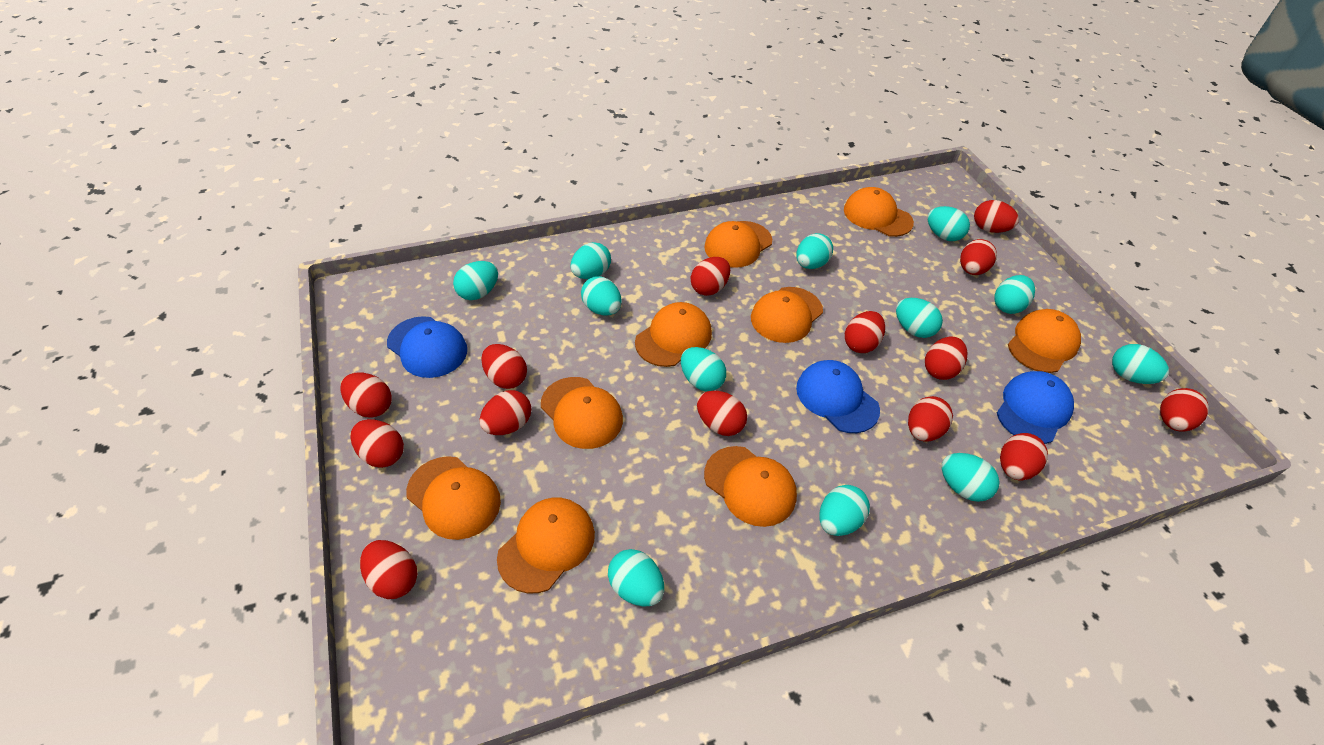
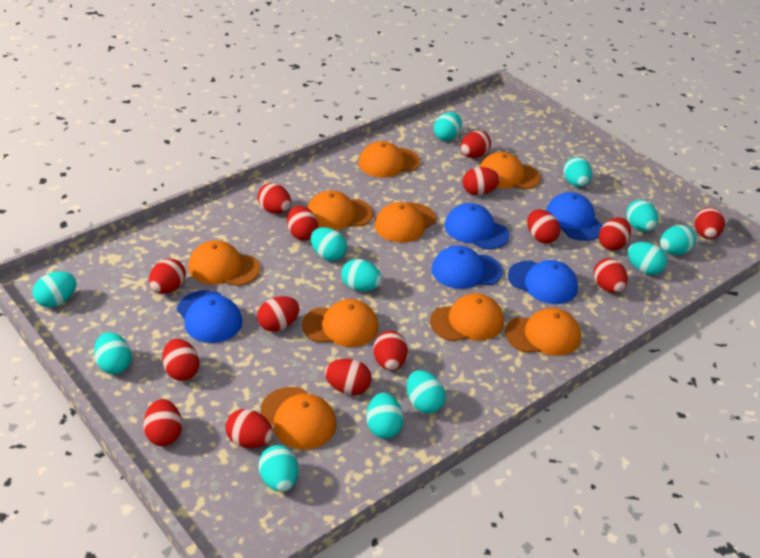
blue cap: 3 -> 5
red egg: 14 -> 15

